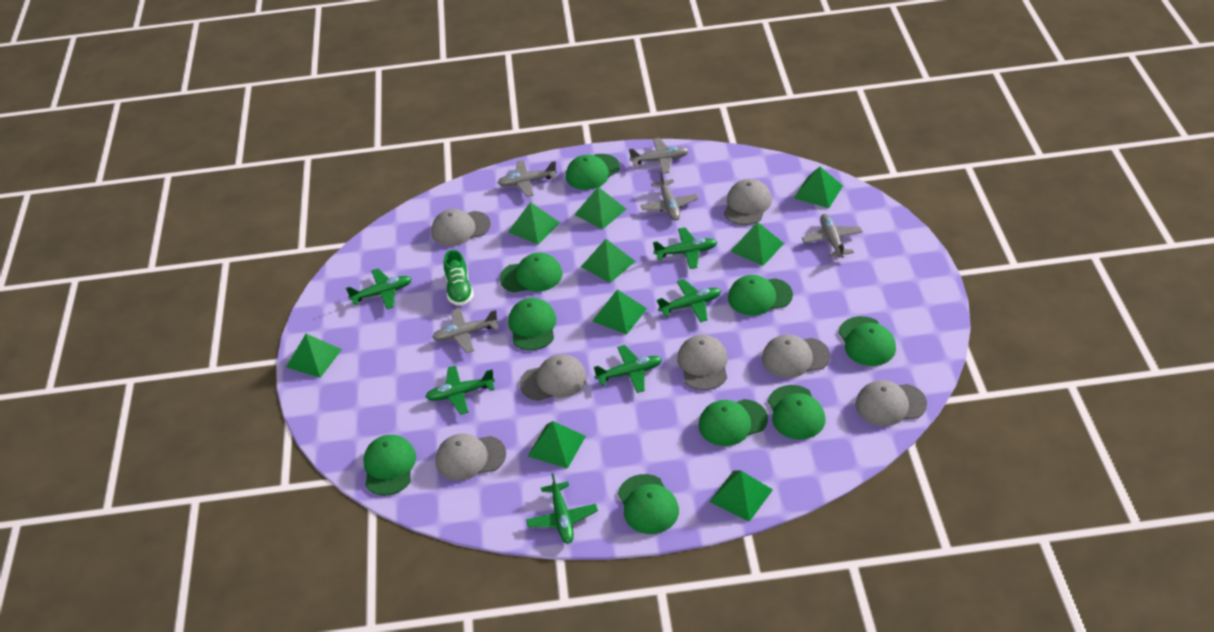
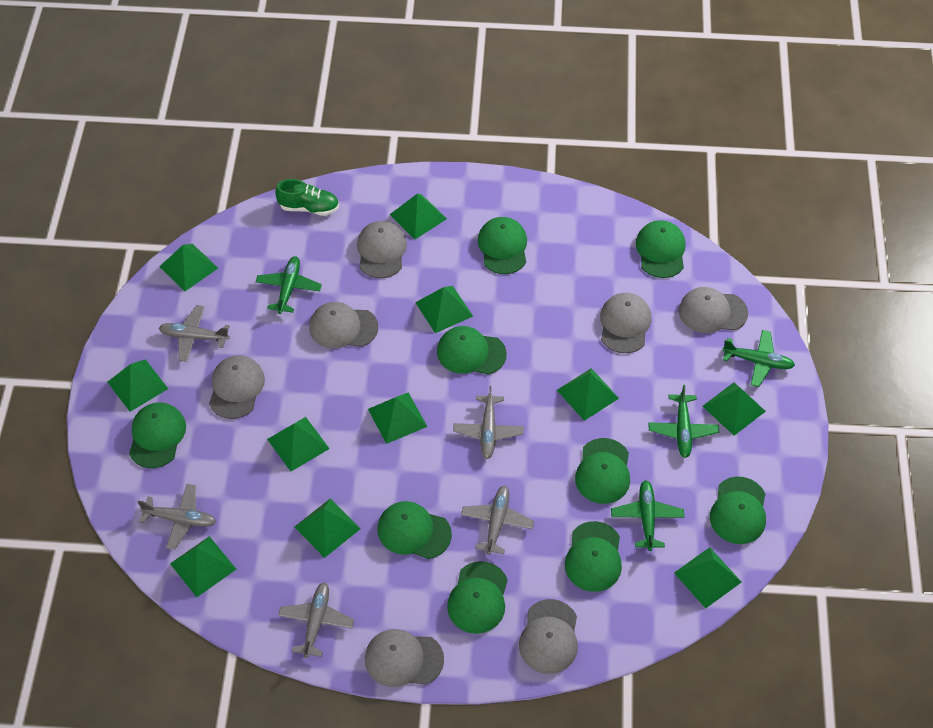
green plane: 6 -> 4
green pyramid: 9 -> 11

